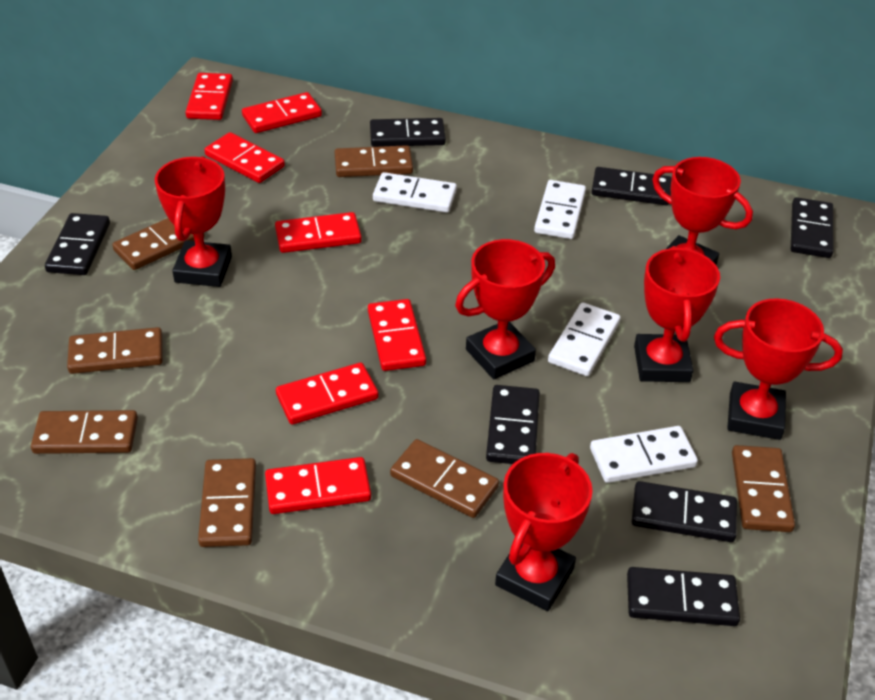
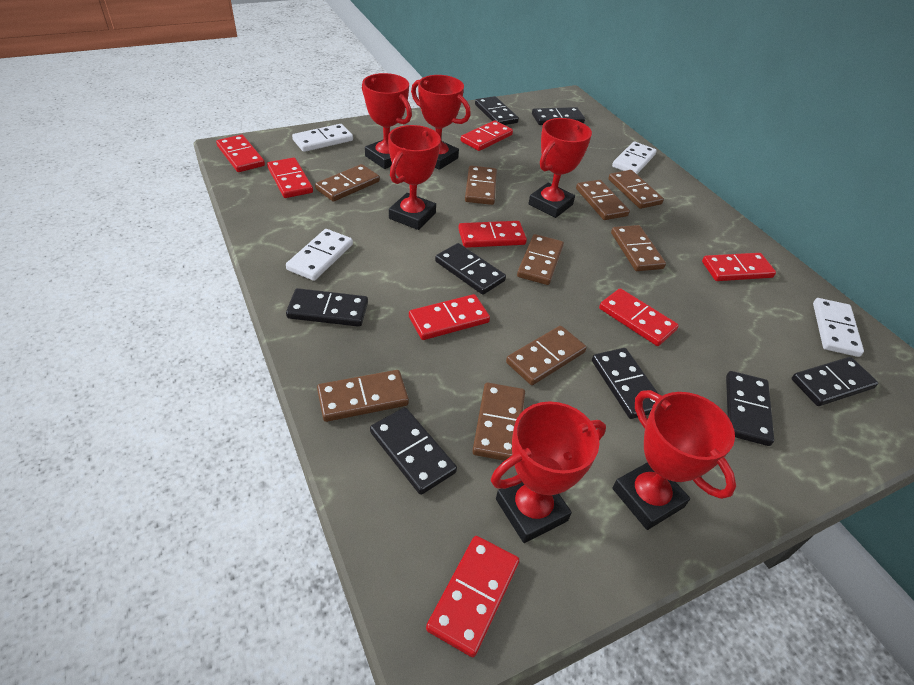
black domino: 7 -> 8
brown domino: 7 -> 9
red domino: 7 -> 8

